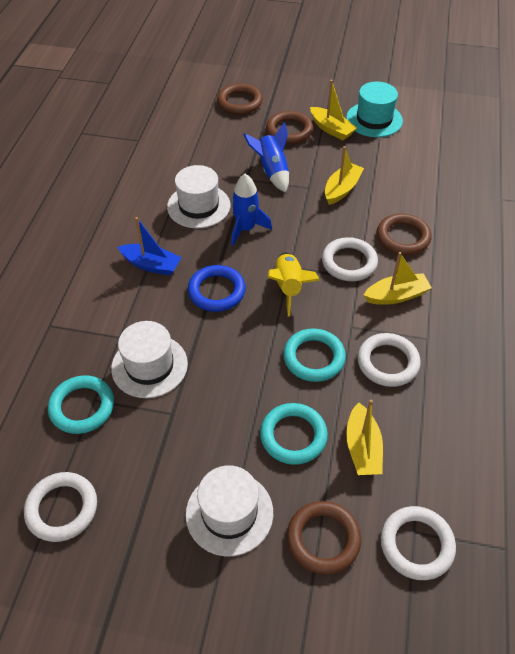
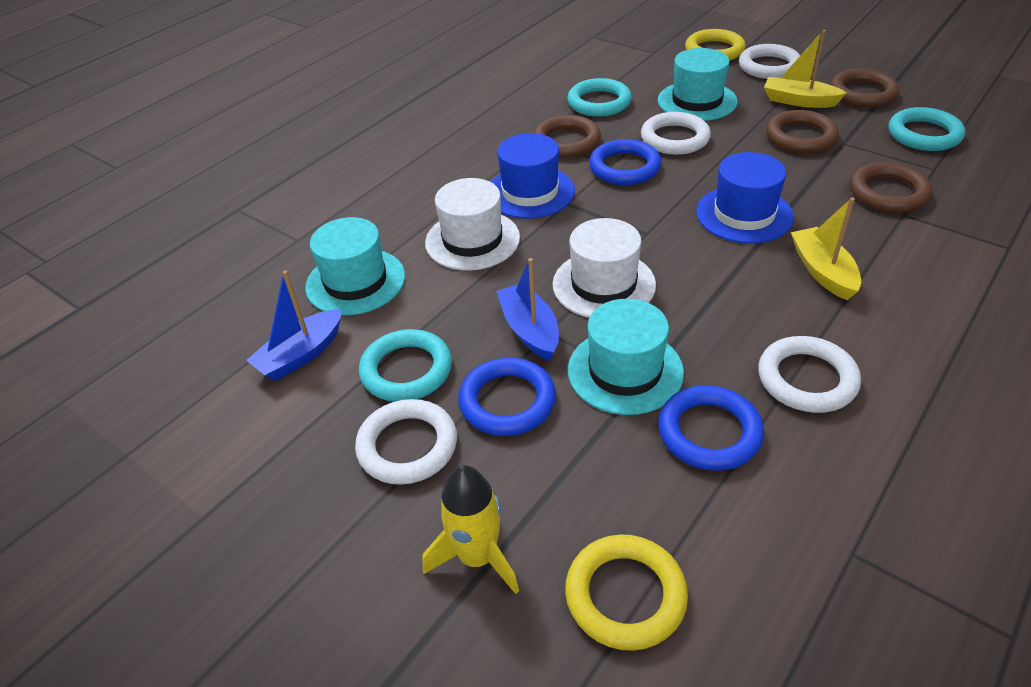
blue boat: 1 -> 2
blue hat: 0 -> 2
blue ring: 1 -> 3
blue rocket: 2 -> 0
turquoise hat: 1 -> 3
white hat: 3 -> 2
yellow boat: 4 -> 2
yellow ring: 0 -> 2

